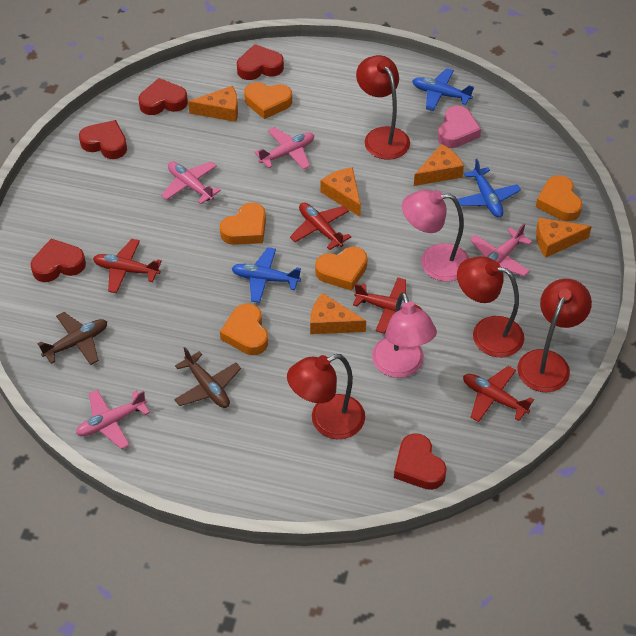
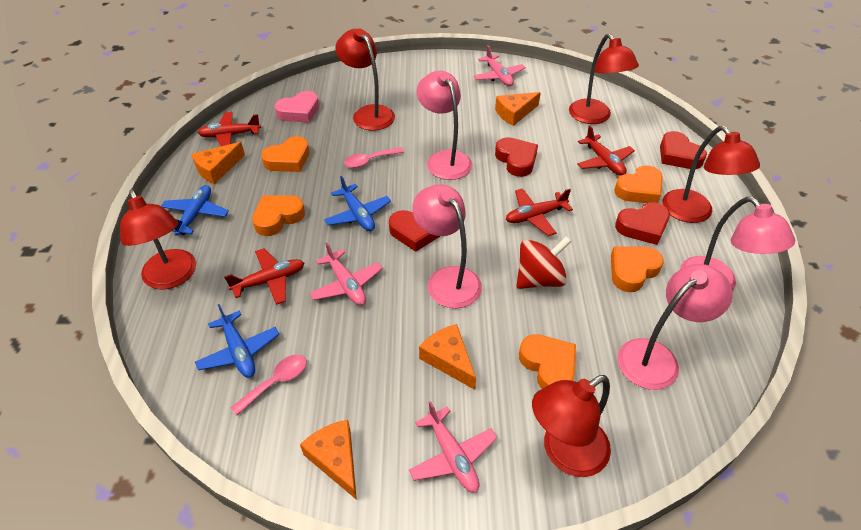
brown plane: 2 -> 0
orange cheese: 5 -> 4
pink lamp: 2 -> 4
pink plane: 4 -> 3
pink spoon: 0 -> 2
red heart: 5 -> 4
red lamp: 4 -> 5
red spinning top: 0 -> 1

